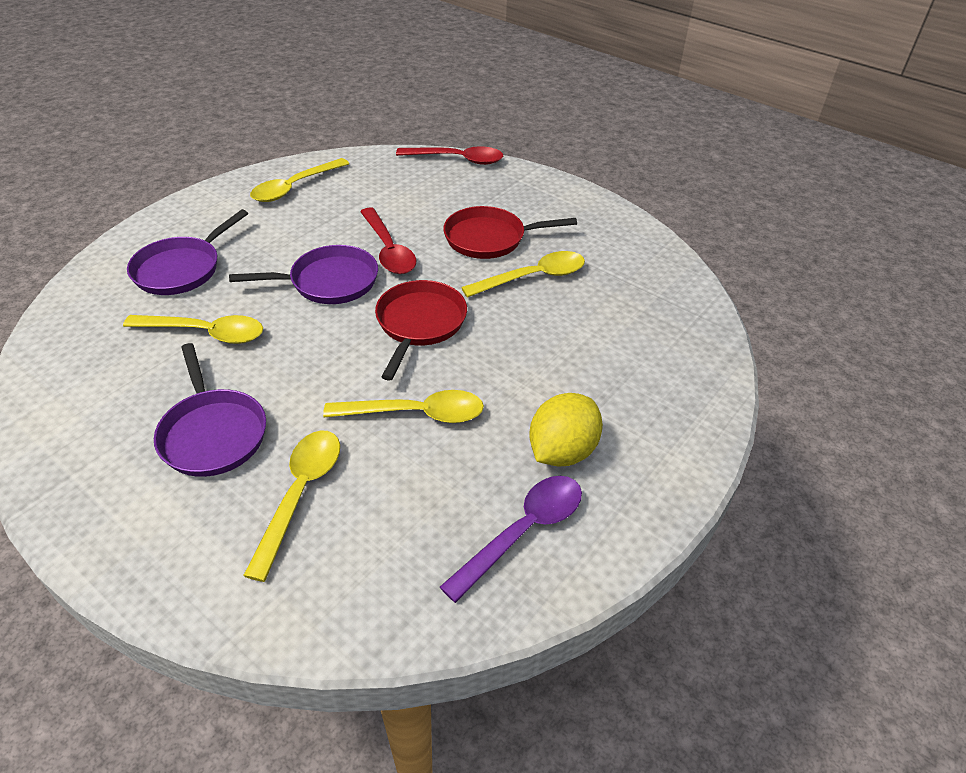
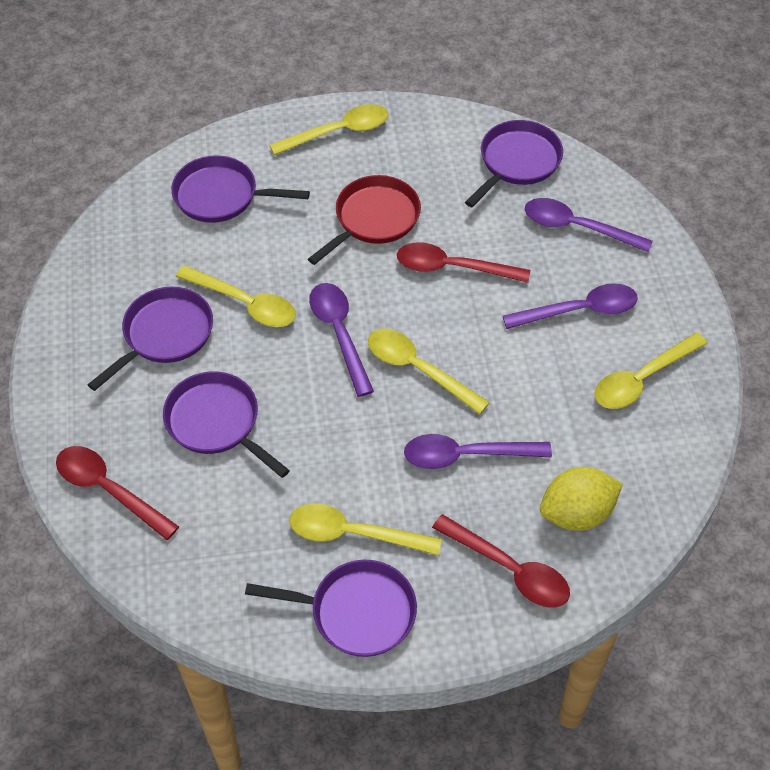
purple pan: 3 -> 5
purple spoon: 1 -> 4
red pan: 2 -> 1
red spoon: 2 -> 3

